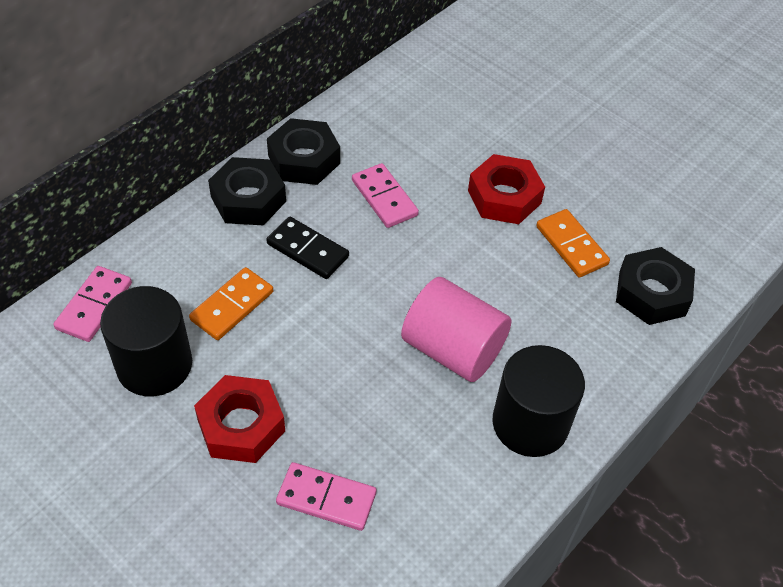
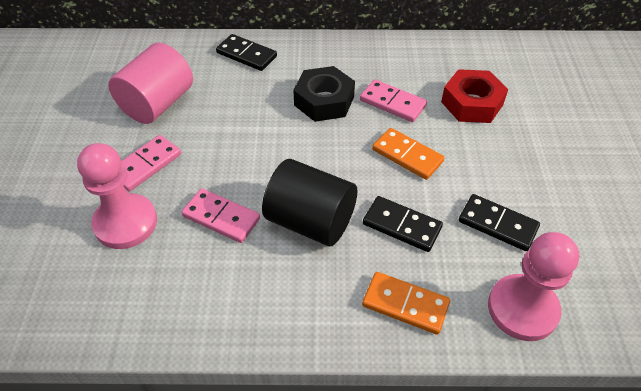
black cylinder: 2 -> 1
black domino: 1 -> 3
black nut: 3 -> 1
pink pawn: 0 -> 2
red nut: 2 -> 1

